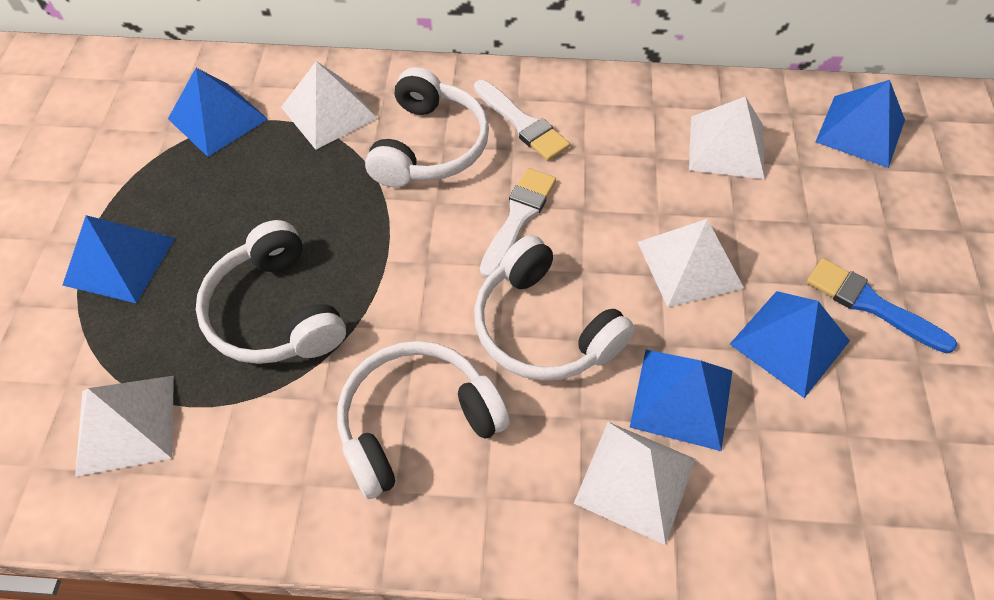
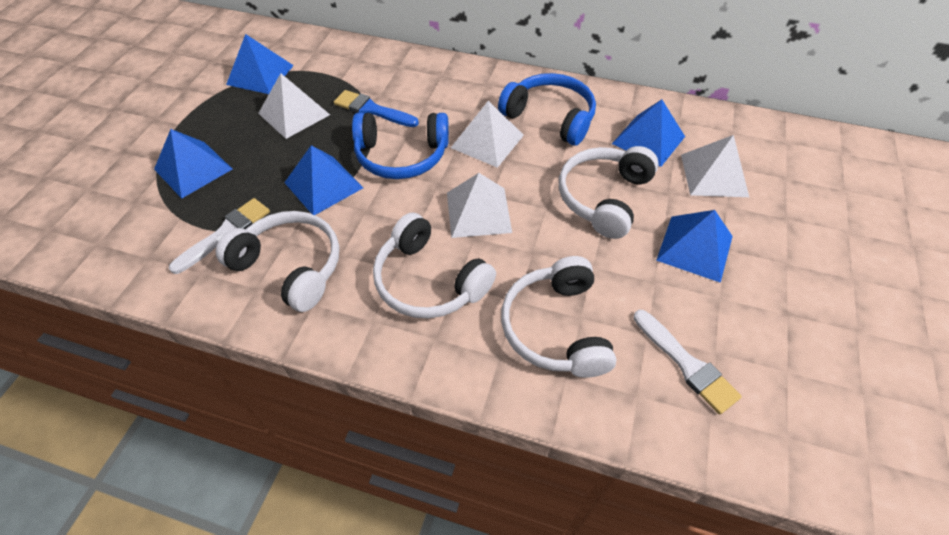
blue headphones: 0 -> 2
white pyramid: 5 -> 4

